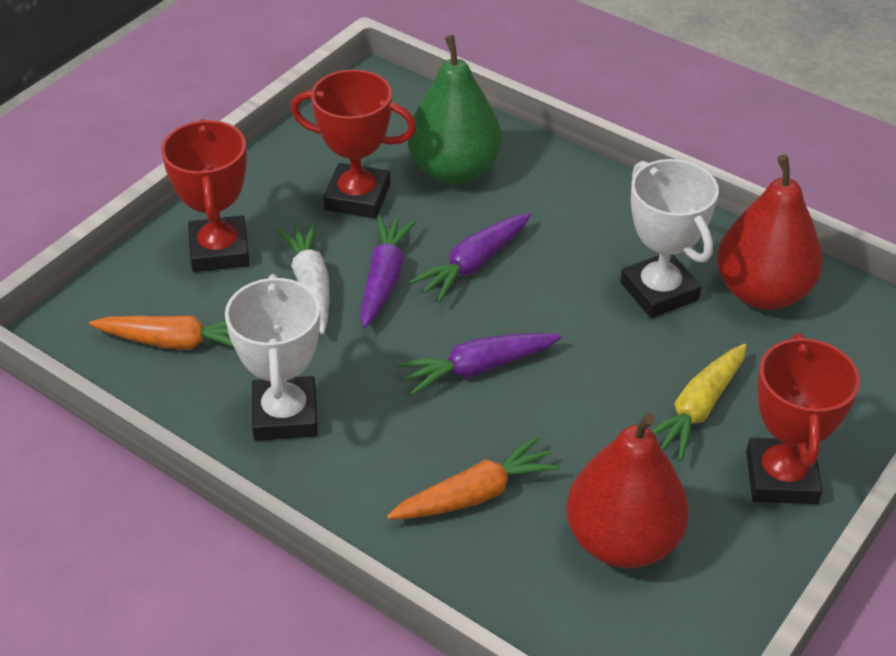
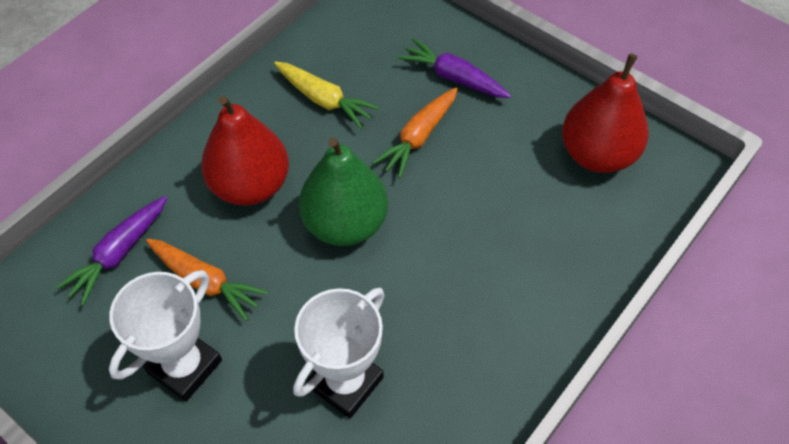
purple carrot: 3 -> 2
red trophy: 3 -> 0
white carrot: 1 -> 0

